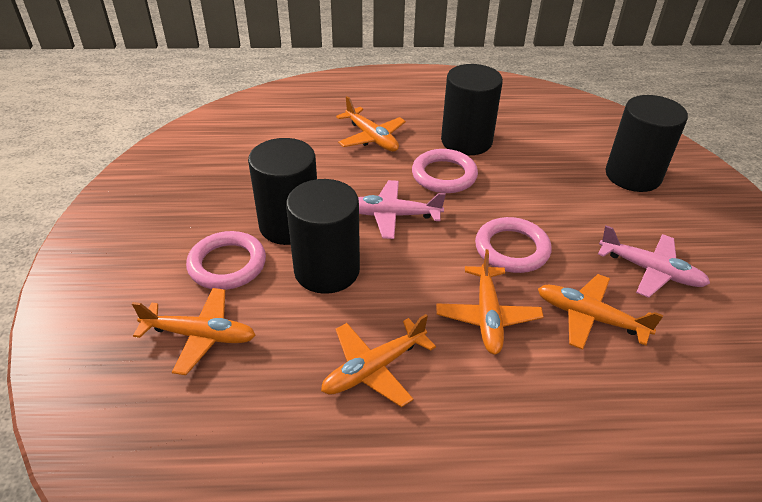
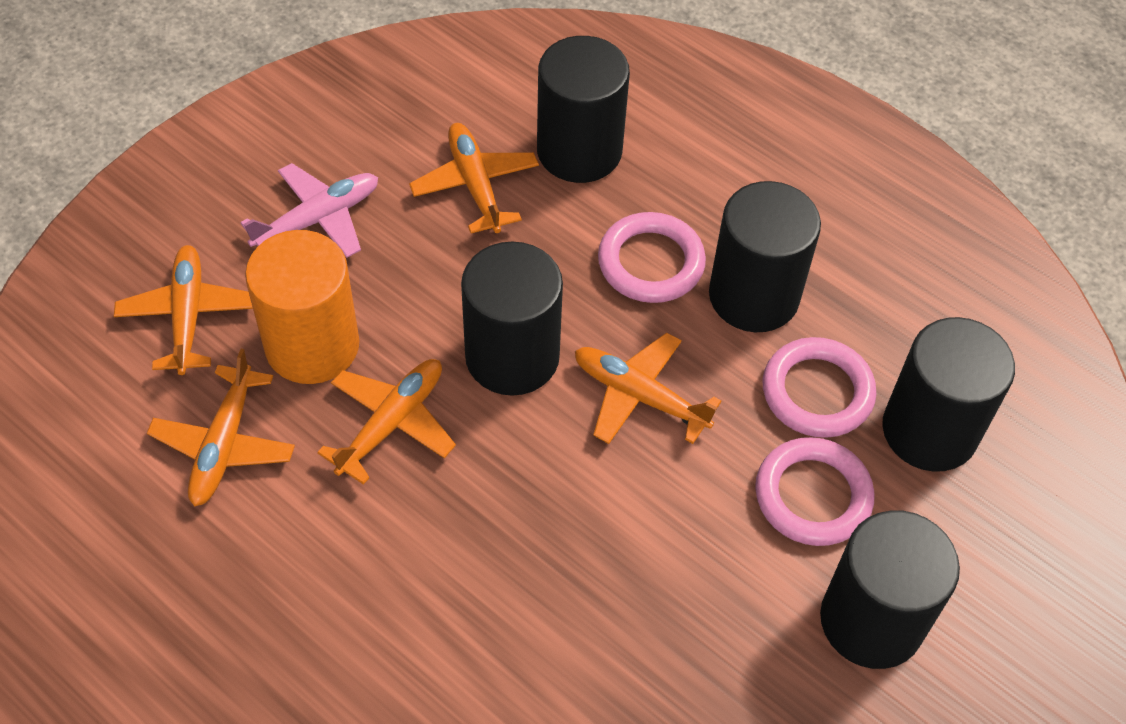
black cylinder: 4 -> 5
orange cylinder: 0 -> 1
pink plane: 2 -> 1

